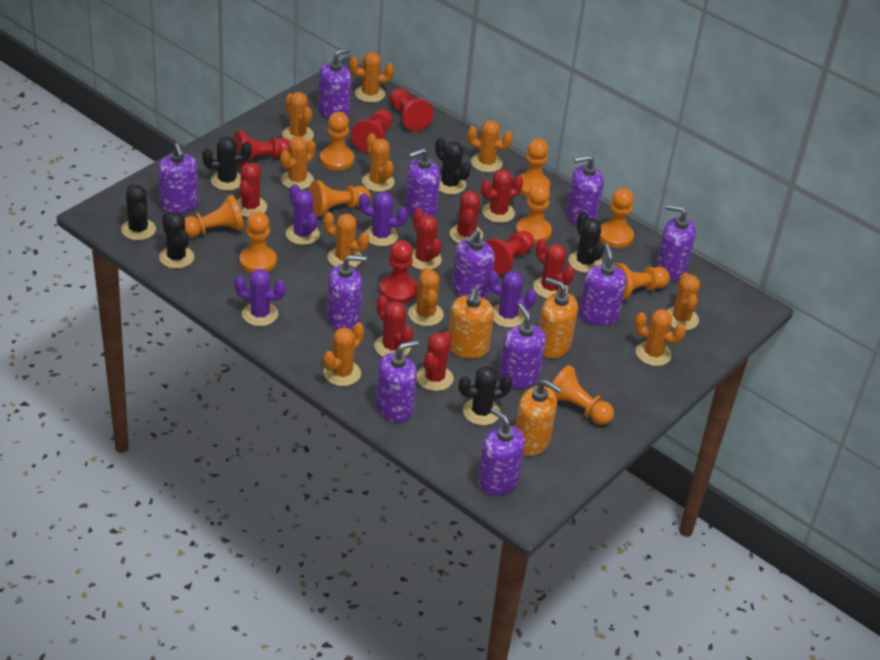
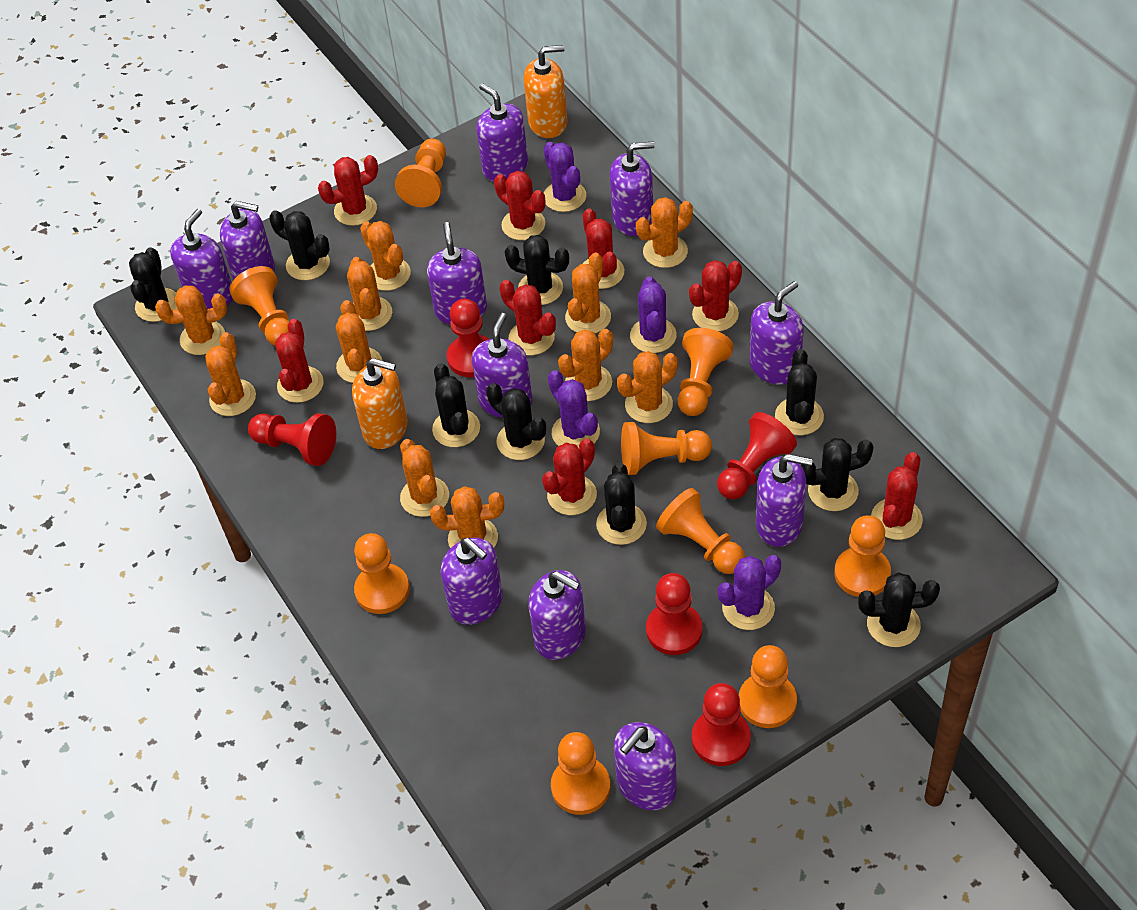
black cactus: 6 -> 9
orange cactus: 10 -> 11
orange soap dispenser: 3 -> 2
red cactus: 7 -> 8

